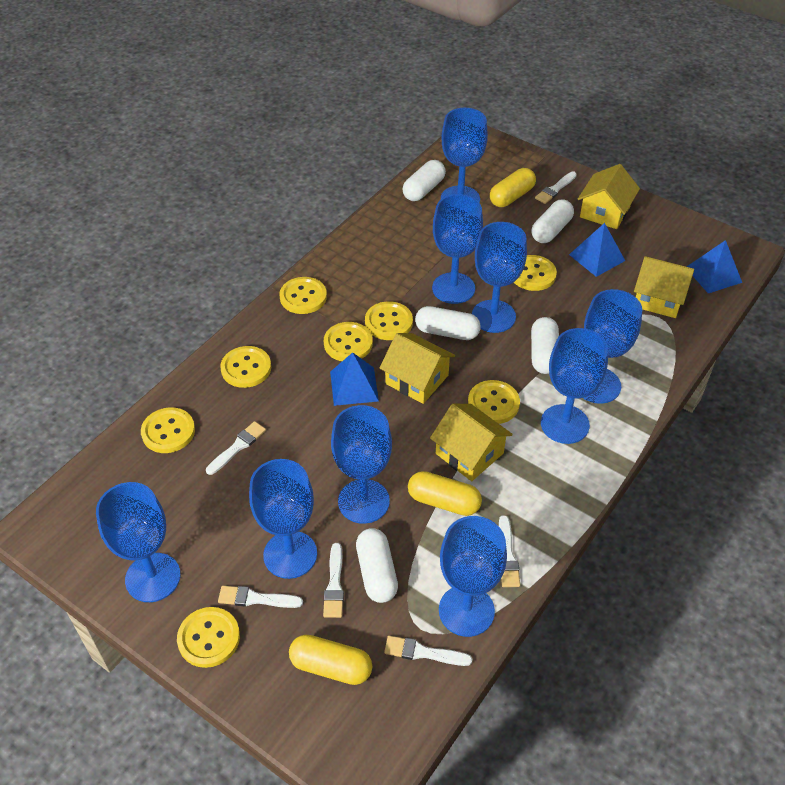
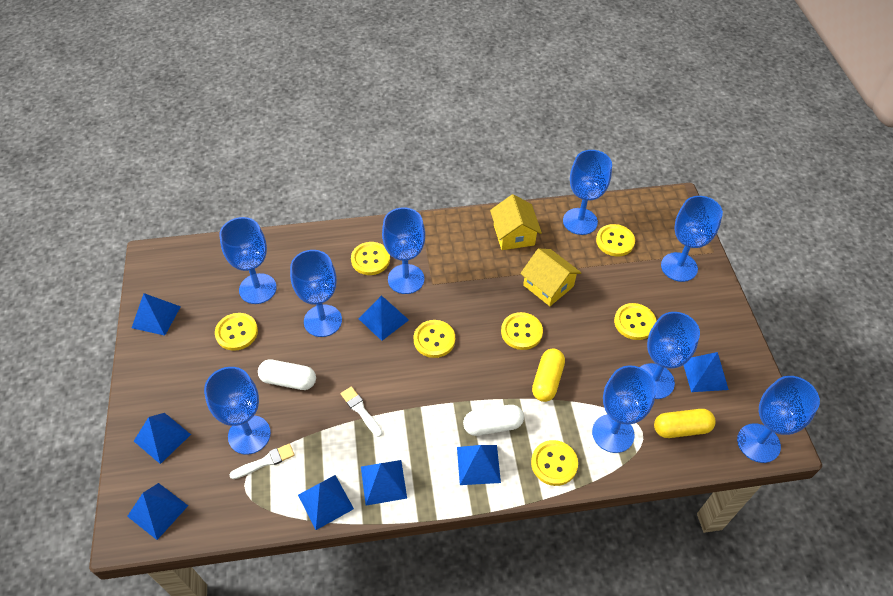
blue pyramid: 3 -> 8
white brush: 6 -> 2
white capsule: 5 -> 2
yellow button: 8 -> 7
yellow capsule: 3 -> 2
yellow house: 4 -> 2

